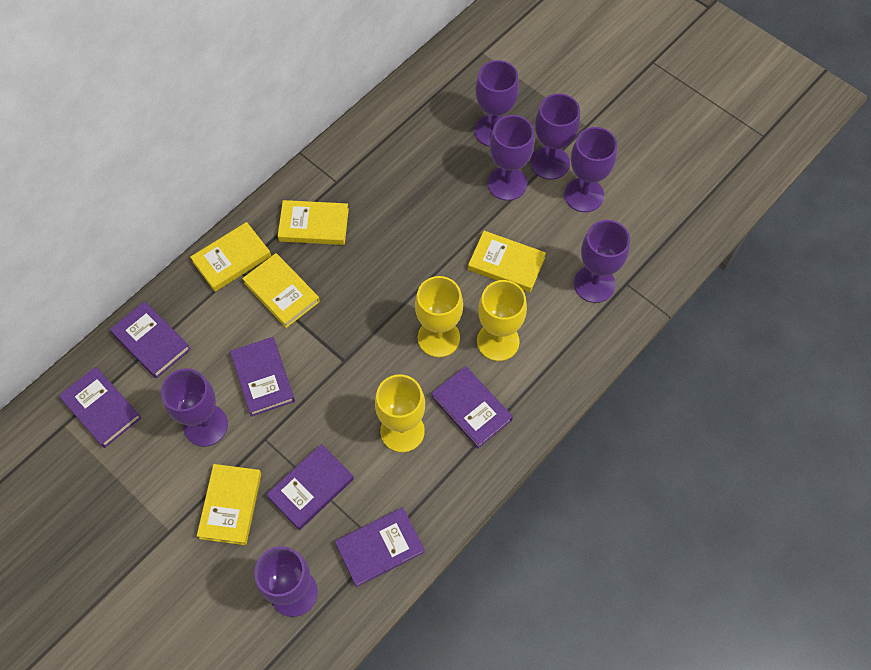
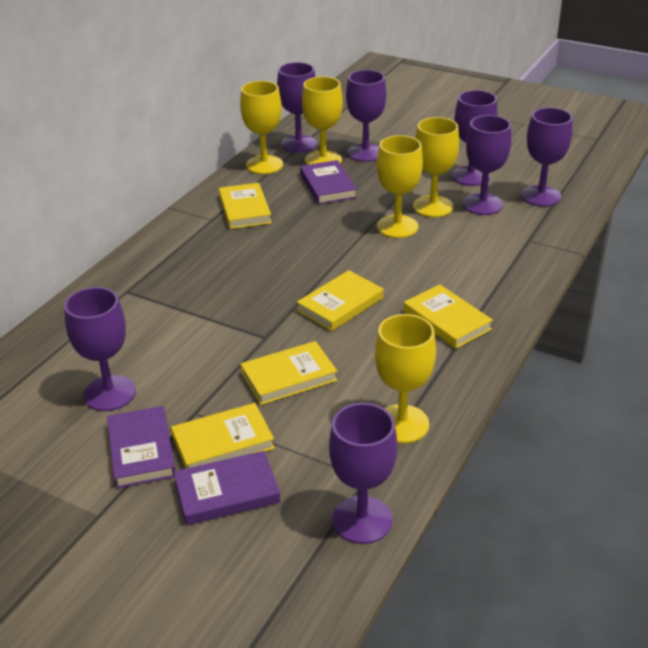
purple book: 6 -> 3
yellow goblet: 3 -> 5

